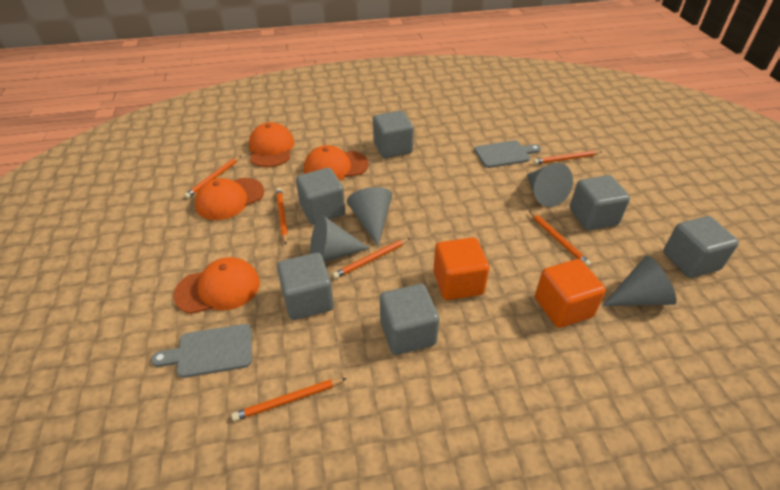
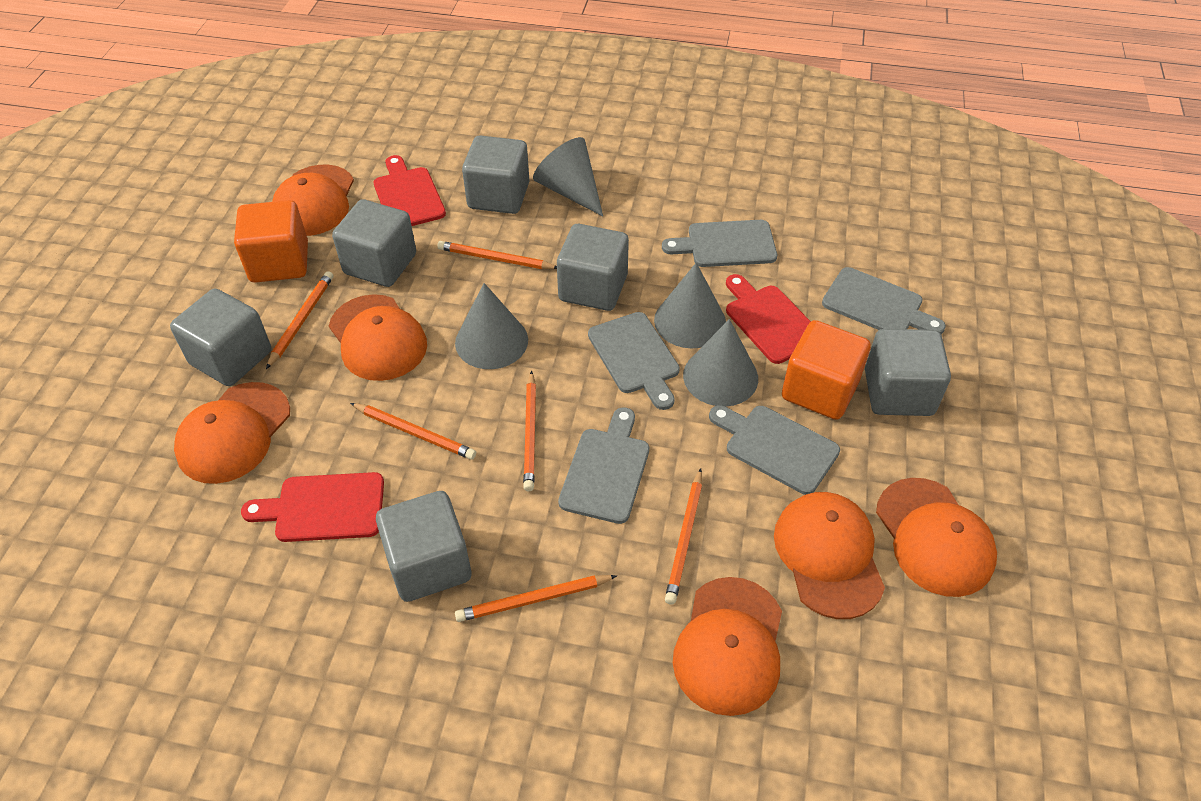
grey cutting board: 2 -> 5
orange cap: 4 -> 6
red cutting board: 0 -> 3

